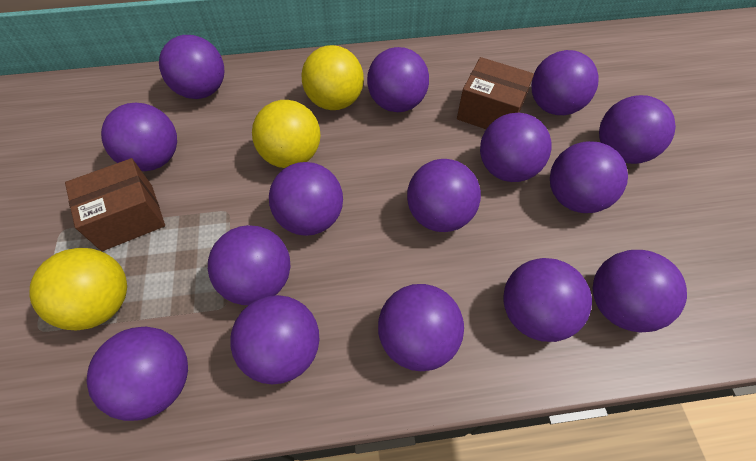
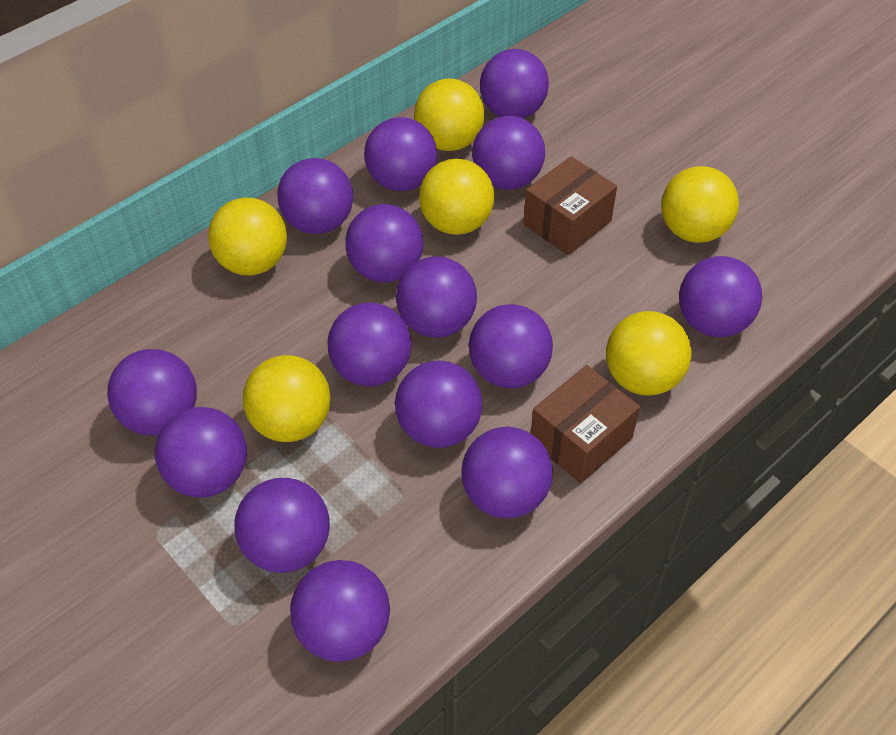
yellow ball: 3 -> 6

